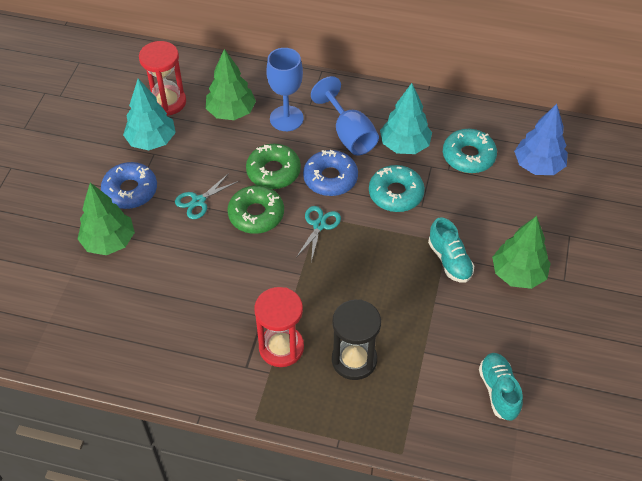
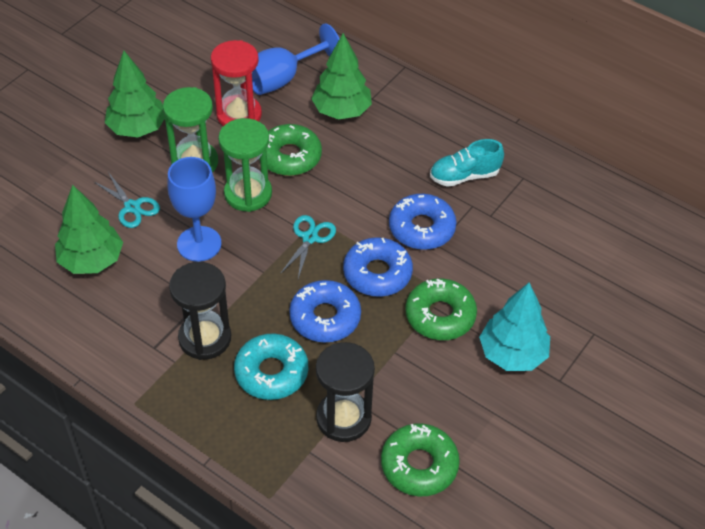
black hourglass: 1 -> 2
blue donut: 2 -> 3
blue tree: 1 -> 0
green donut: 2 -> 3
green hourglass: 0 -> 2
red hourglass: 2 -> 1
turquoise donut: 2 -> 1
turquoise shoe: 2 -> 1
turquoise tree: 2 -> 1

